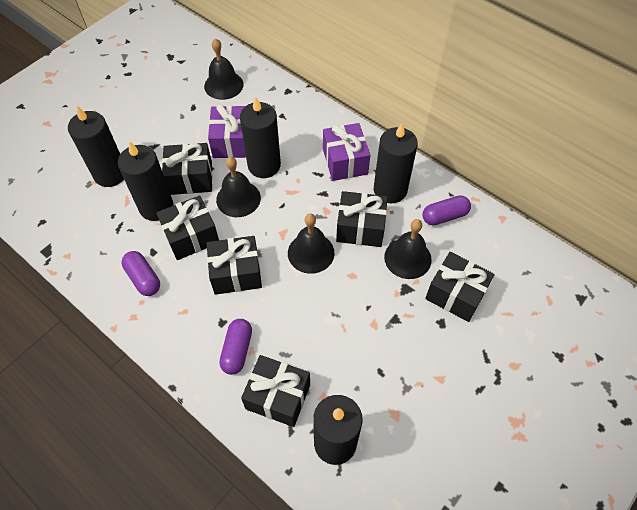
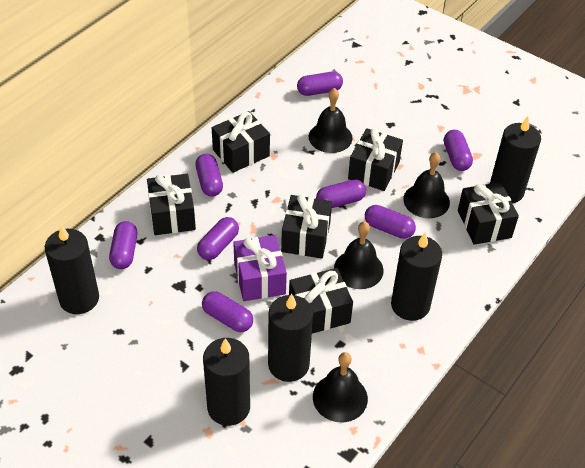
purple capsule: 3 -> 8
purple gift: 2 -> 1

